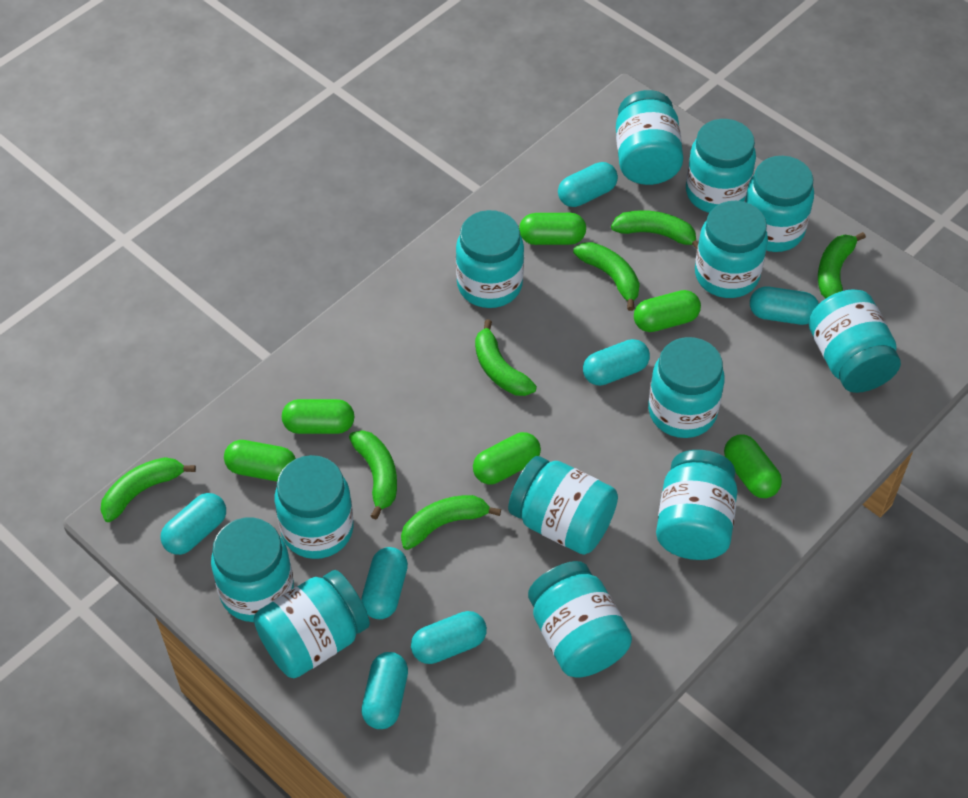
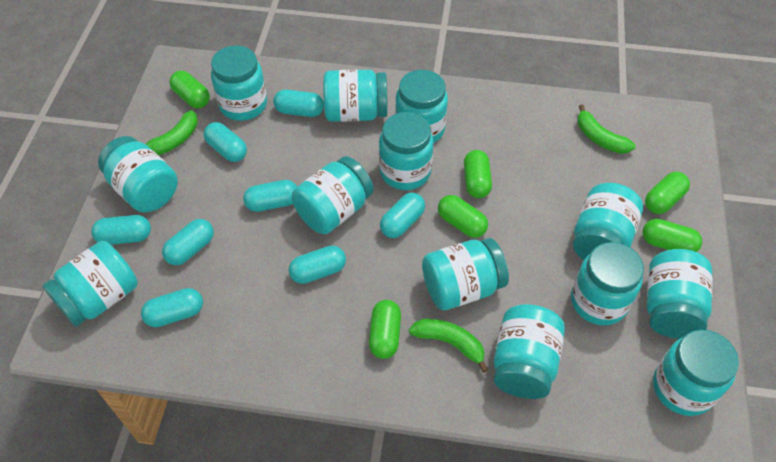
green banana: 7 -> 3
turquoise capsule: 7 -> 8

